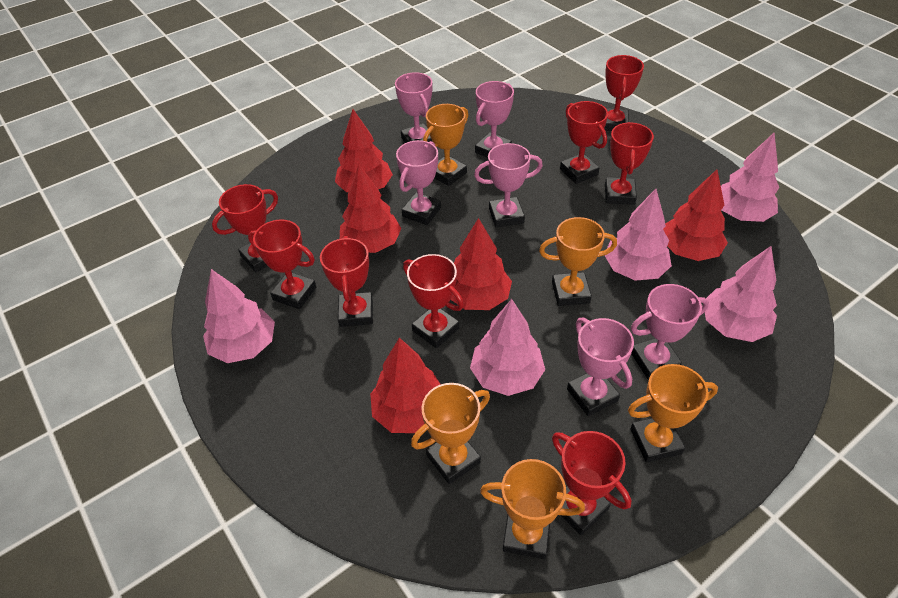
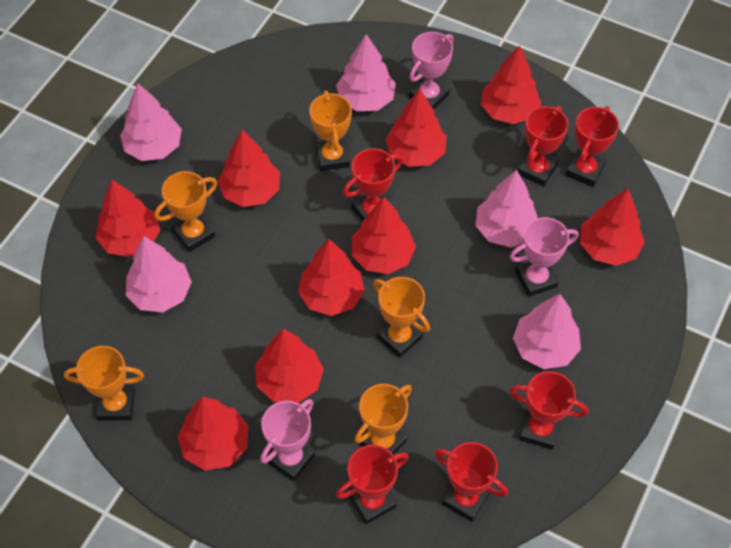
pink trophy: 6 -> 3
red tree: 5 -> 9
red trophy: 8 -> 6

